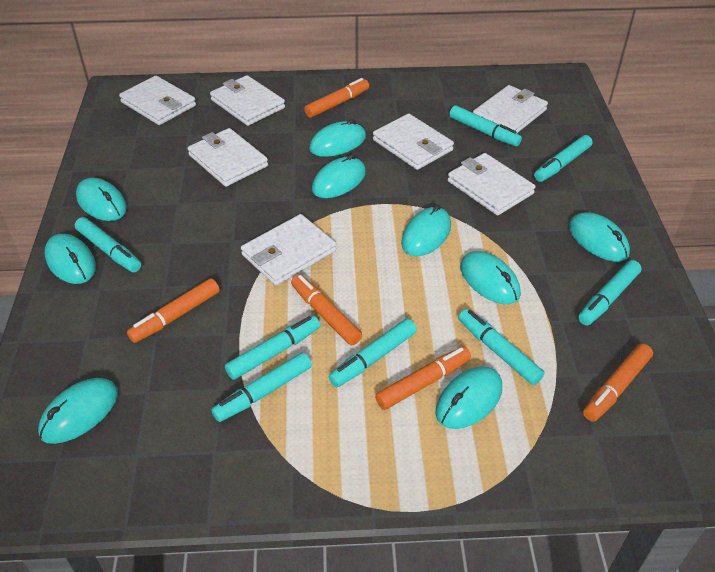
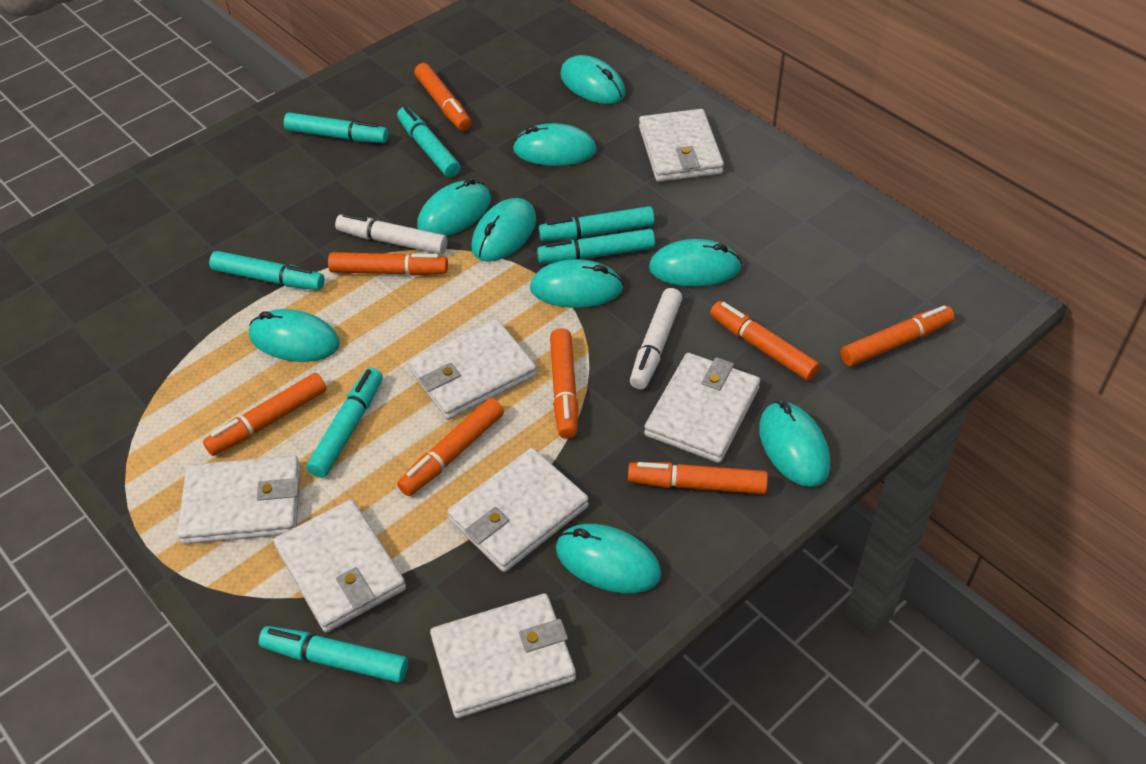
orange marker: 5 -> 8
turquoise marker: 8 -> 7
white marker: 0 -> 2

